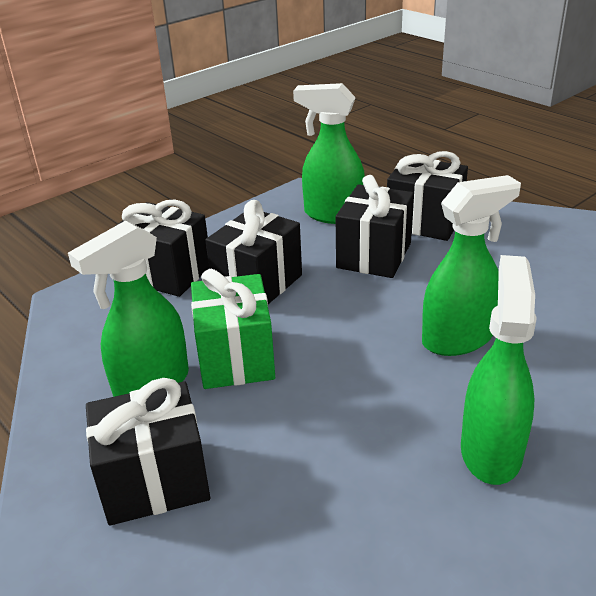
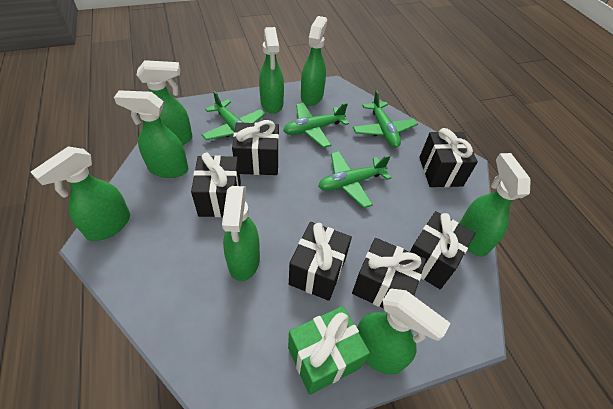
black gift: 5 -> 6
green plane: 0 -> 4
green spray bottle: 4 -> 8

